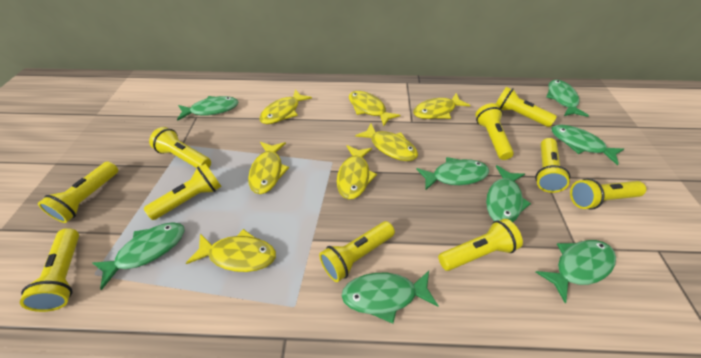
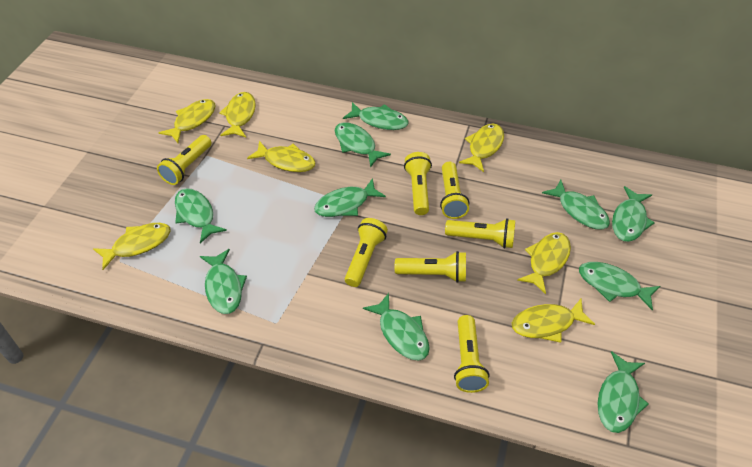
green fish: 8 -> 10
yellow flashlight: 10 -> 7

